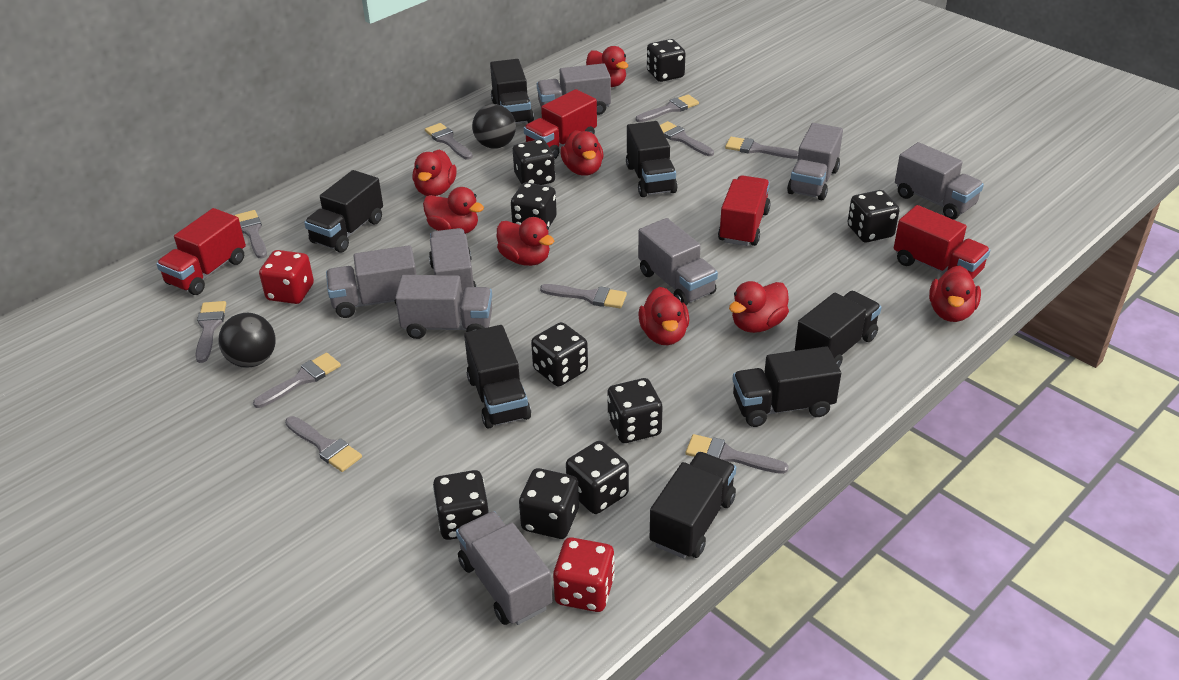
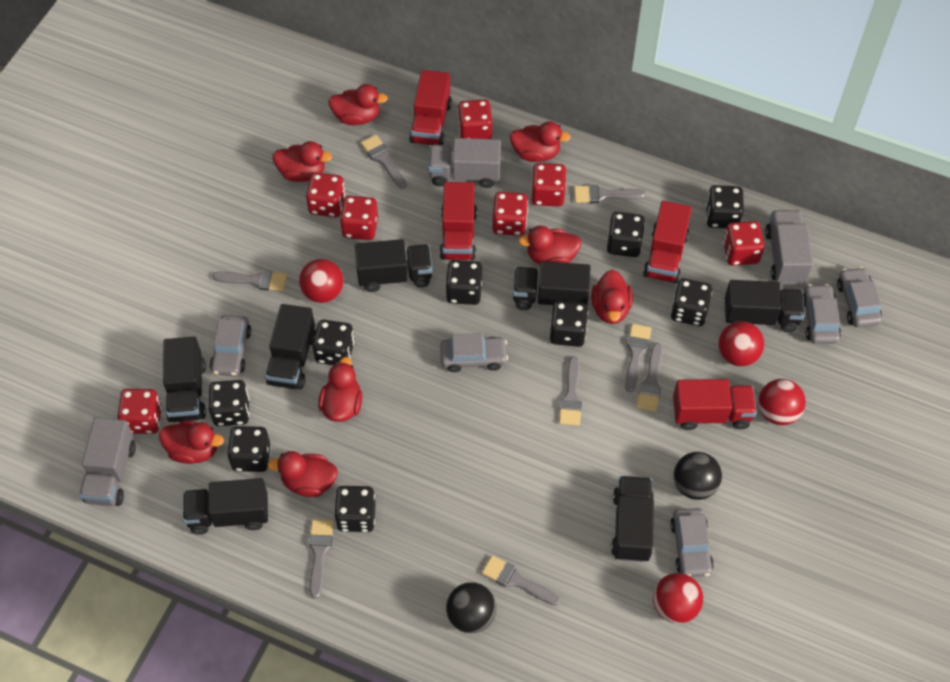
grey brush: 10 -> 8
grey car: 0 -> 5
grey truck: 8 -> 3
red ball: 0 -> 4
red dice: 2 -> 7

